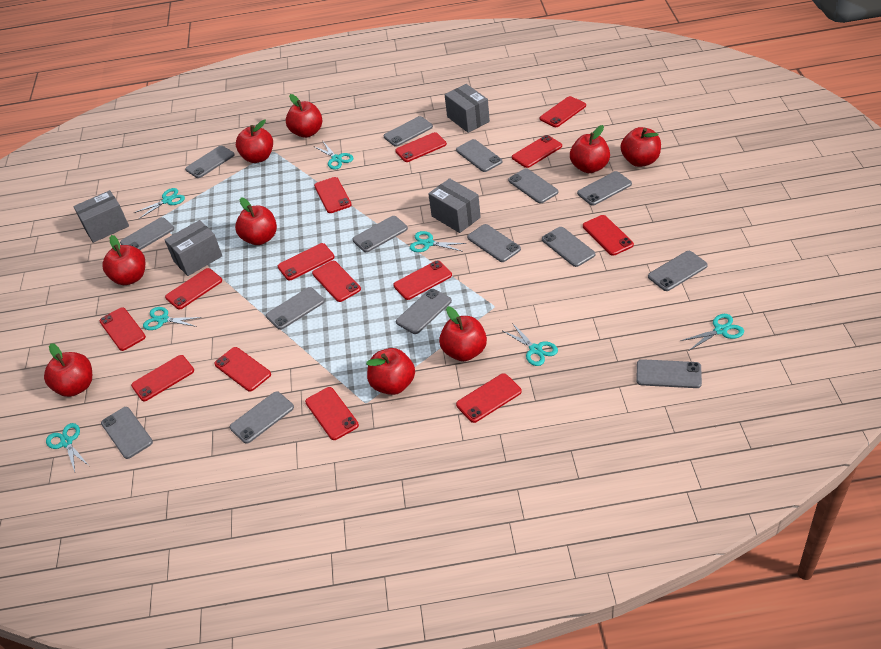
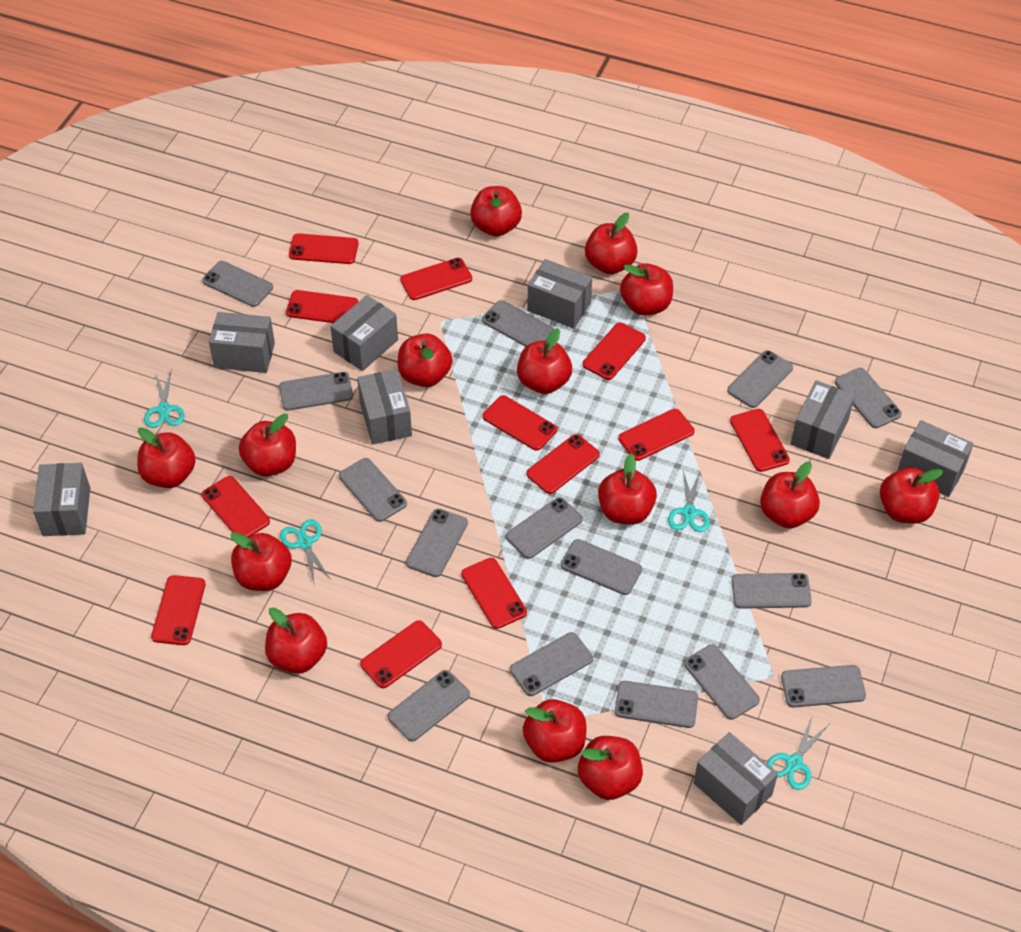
grey box: 4 -> 8
red apple: 9 -> 14
red phone: 14 -> 12
turquoise scissors: 7 -> 4

